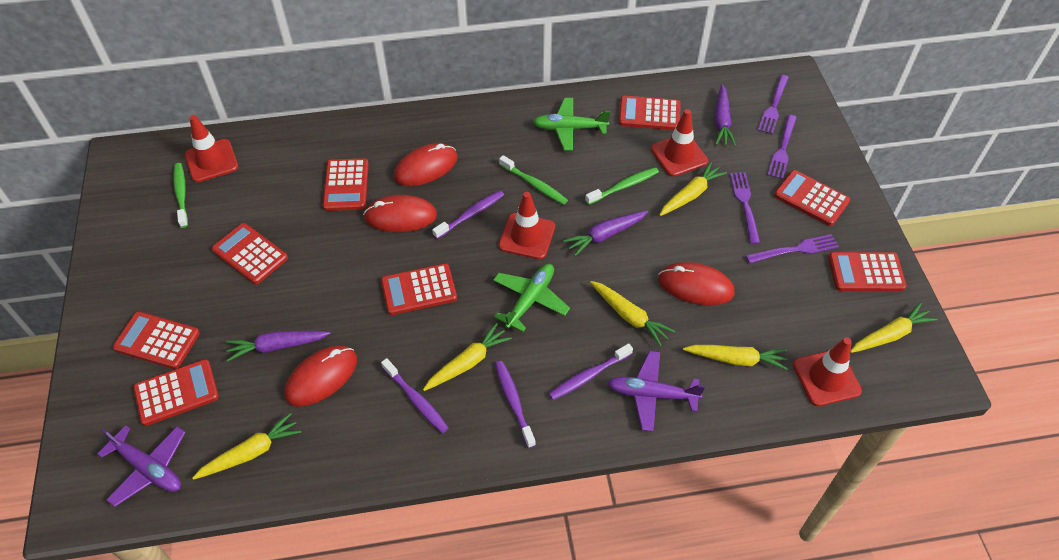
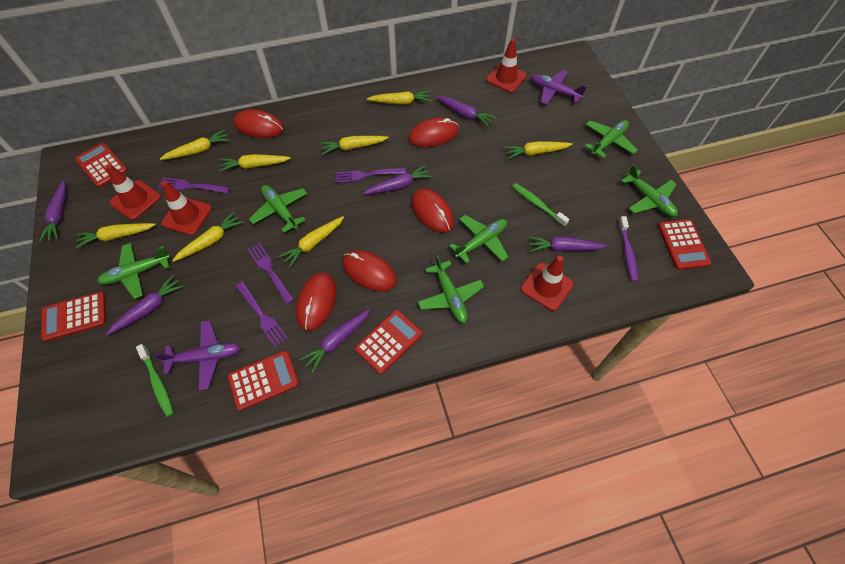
green plane: 2 -> 6
green toothbrush: 3 -> 2
purple carrot: 3 -> 6
purple toothbrush: 4 -> 1
red calculator: 8 -> 5
red mouse: 4 -> 5
yellow carrot: 6 -> 8

